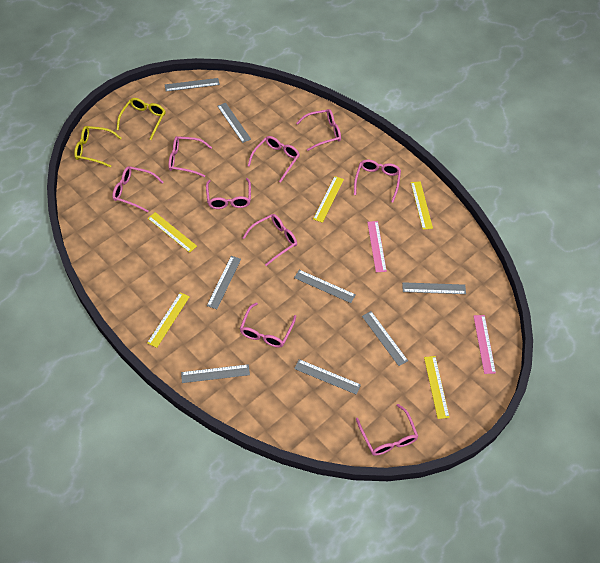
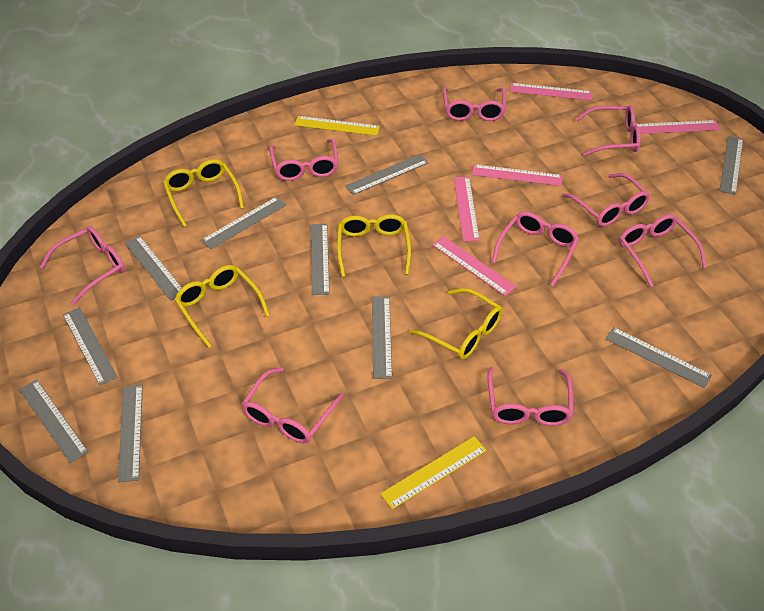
grey ruler: 8 -> 10
pink ruler: 2 -> 5
yellow glasses: 2 -> 4
yellow ruler: 5 -> 2

